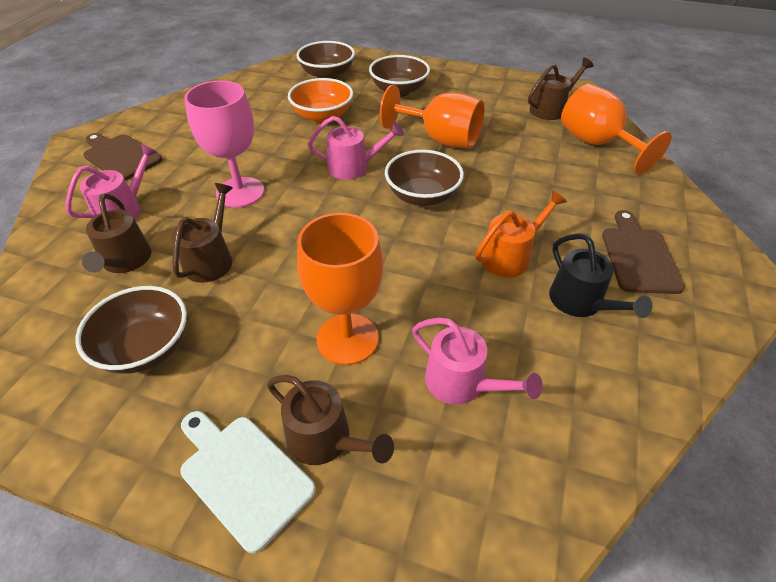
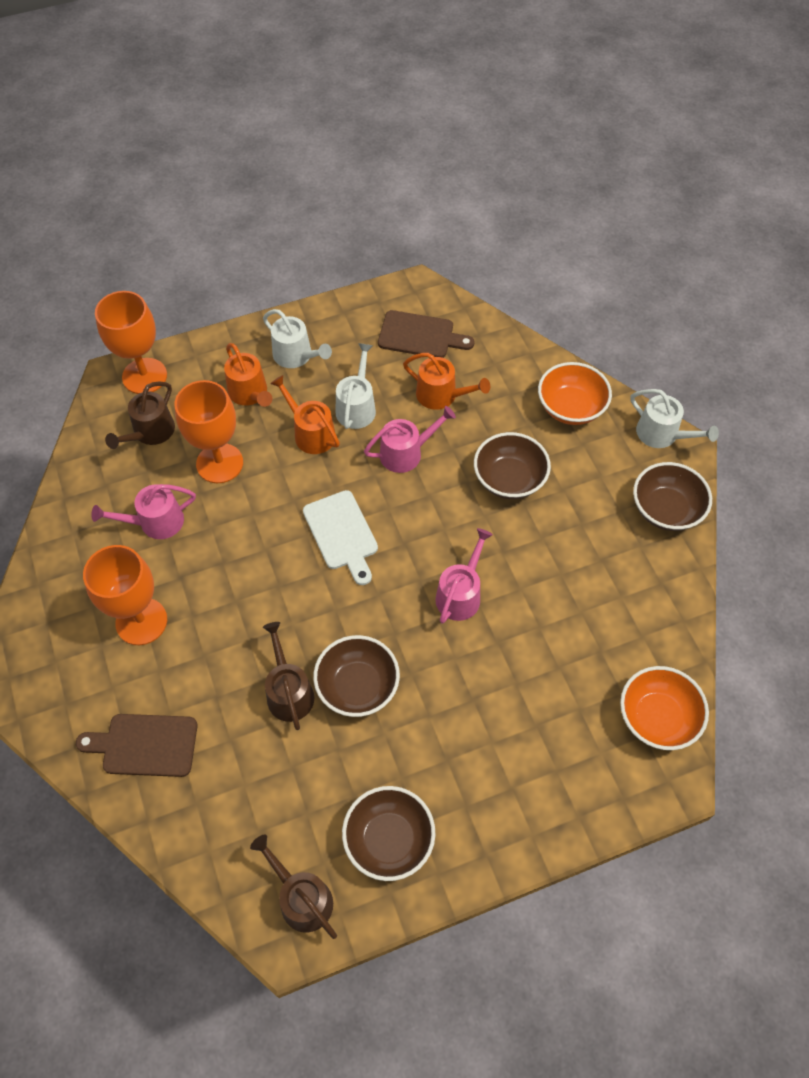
black watering can: 1 -> 0
brown watering can: 4 -> 3
orange bowl: 1 -> 2
orange watering can: 1 -> 3
pink goblet: 1 -> 0
white watering can: 0 -> 3

